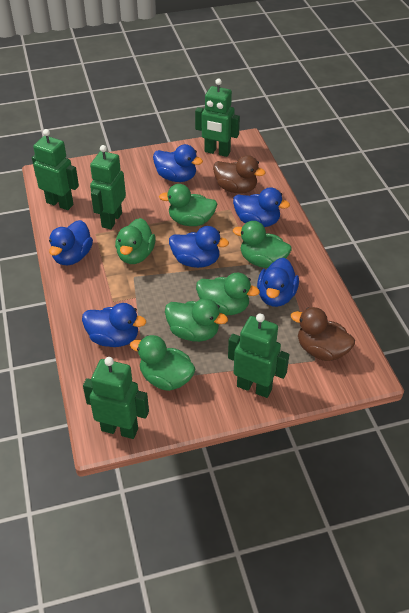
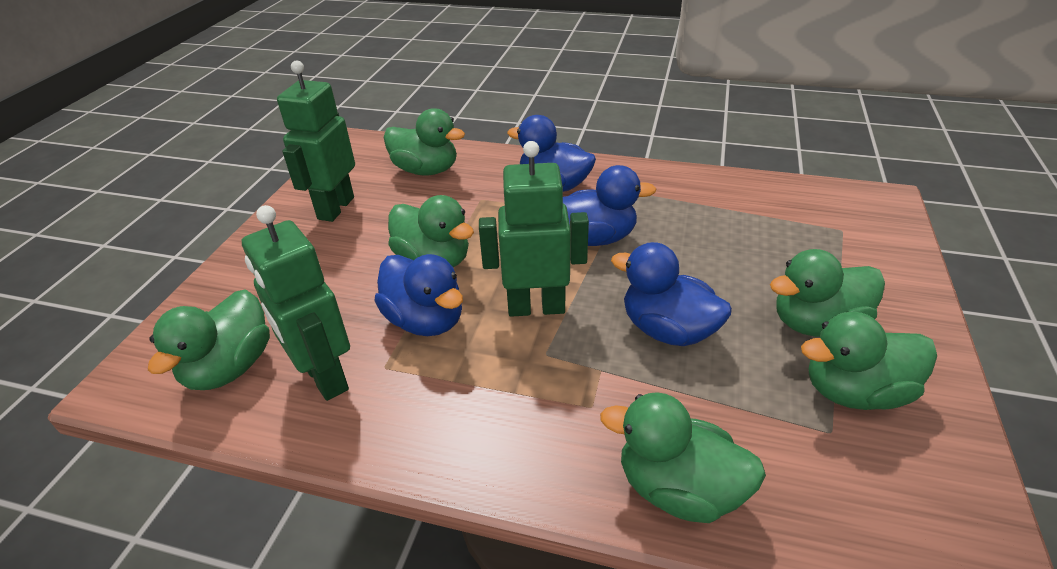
blue duck: 6 -> 4
brown duck: 2 -> 0
green robot: 5 -> 3

